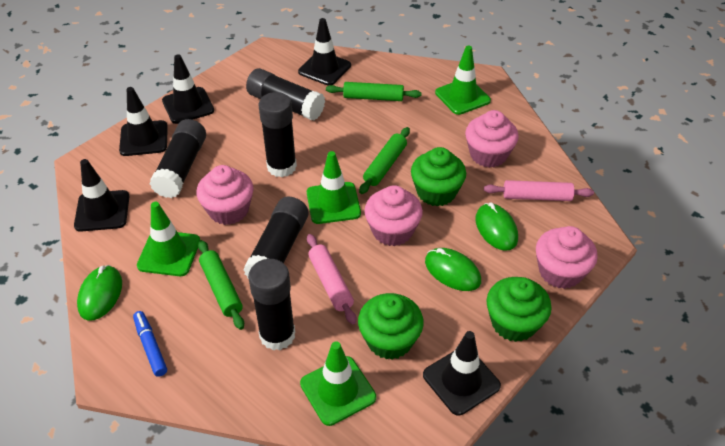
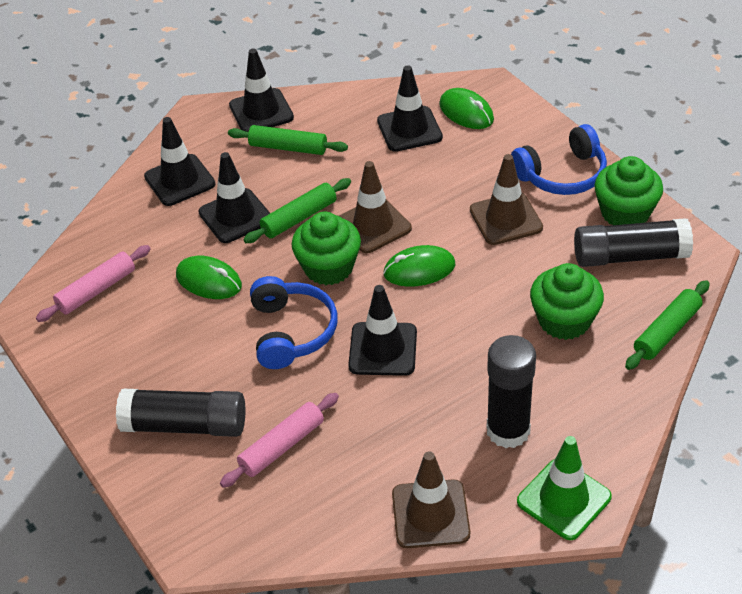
black glue stick: 5 -> 3
blue headphones: 0 -> 2
blue marker: 1 -> 0
brown traffic cone: 0 -> 3
green traffic cone: 4 -> 1
pink cupcake: 4 -> 0

